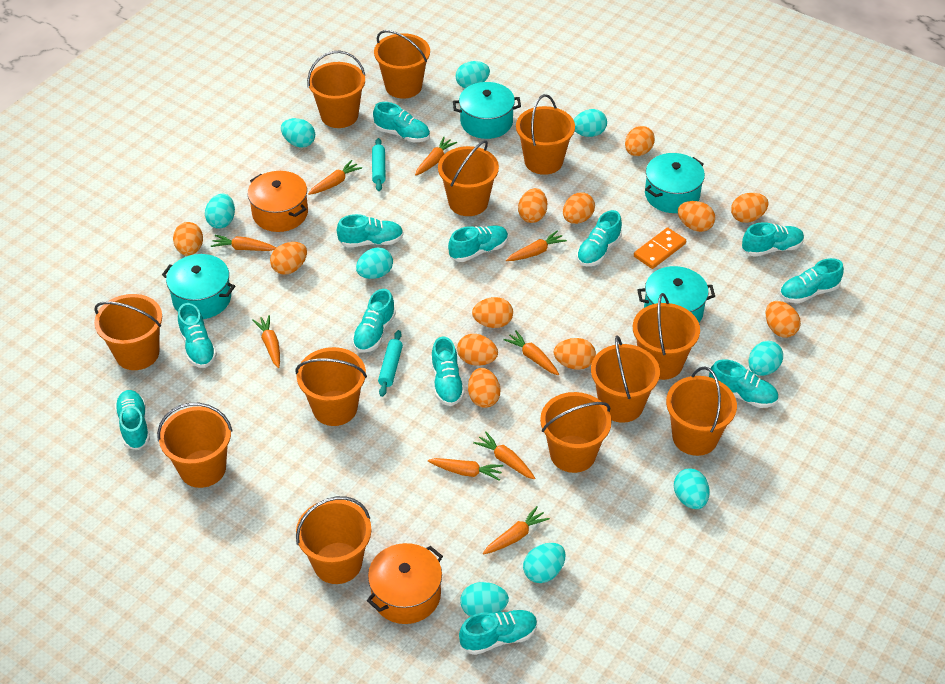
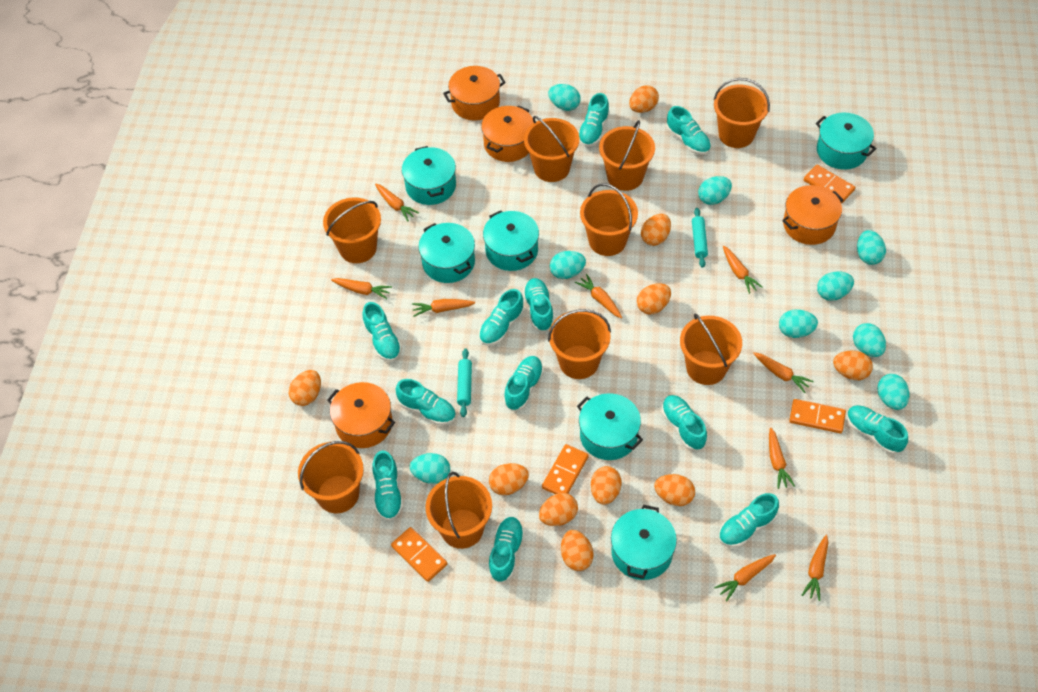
orange bucket: 12 -> 9
orange domino: 1 -> 4
orange egg: 12 -> 10
orange pot: 2 -> 4
turquoise pot: 4 -> 6

